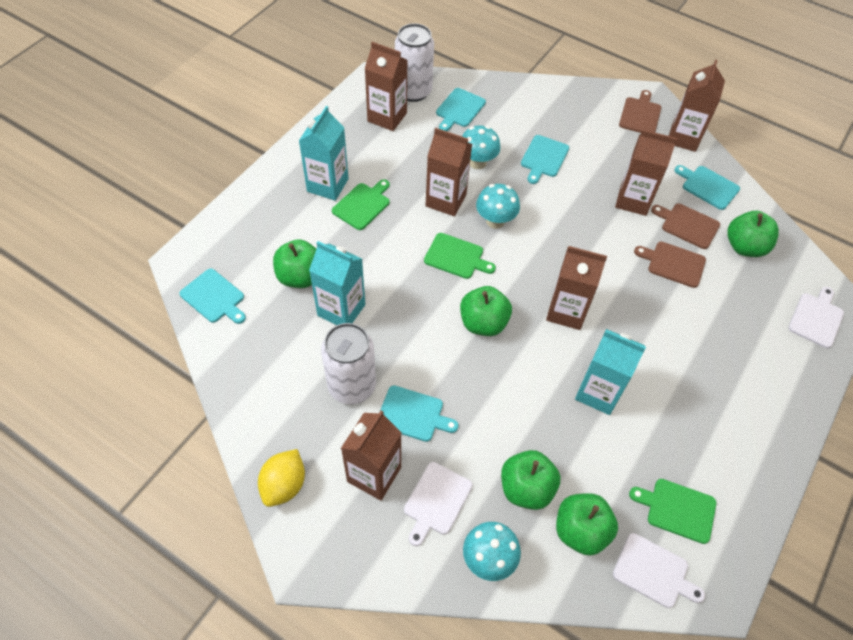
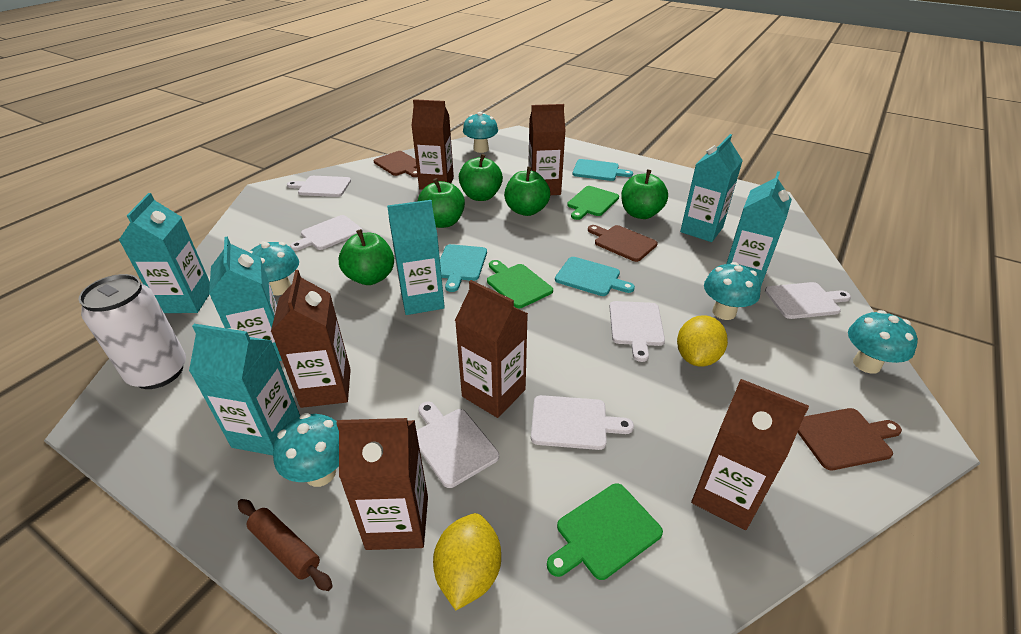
brown rolling pin: 0 -> 1
turquoise carton: 3 -> 6
turquoise cutting board: 5 -> 3
turquoise mushroom: 3 -> 5
white can: 2 -> 1
white cutting board: 3 -> 6
yellow lemon: 1 -> 2

